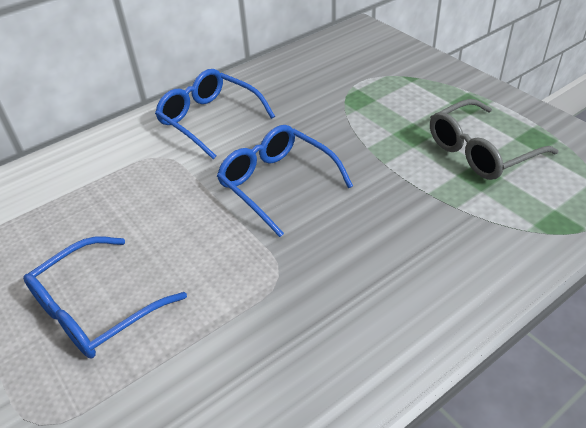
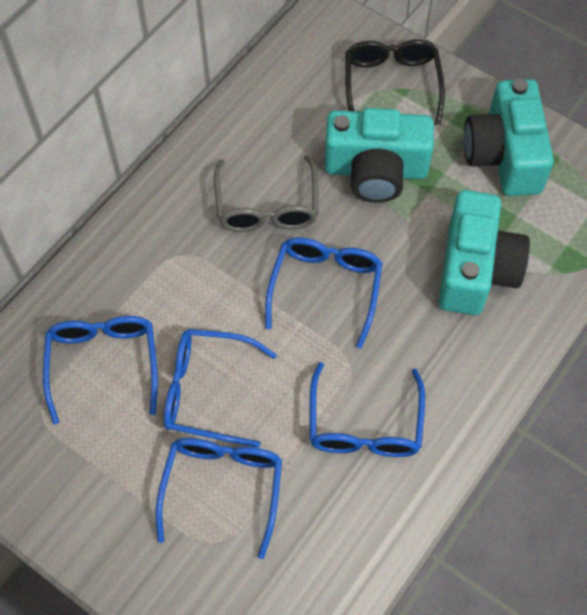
black glasses: 0 -> 1
blue glasses: 3 -> 5
turquoise camera: 0 -> 3

